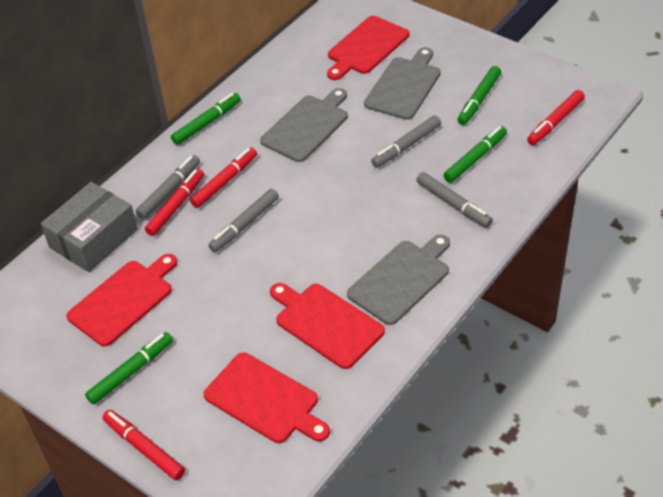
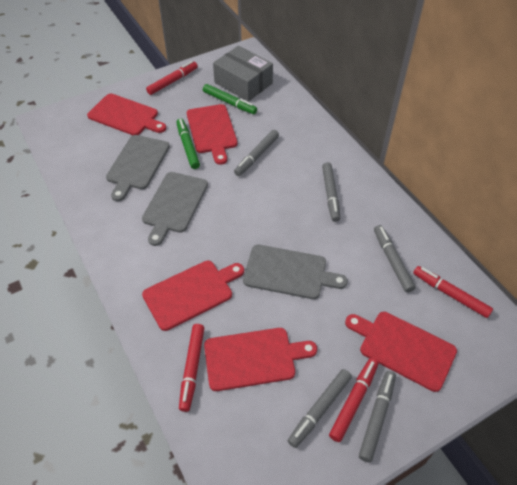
green marker: 4 -> 2
grey marker: 4 -> 5
red cutting board: 4 -> 5

